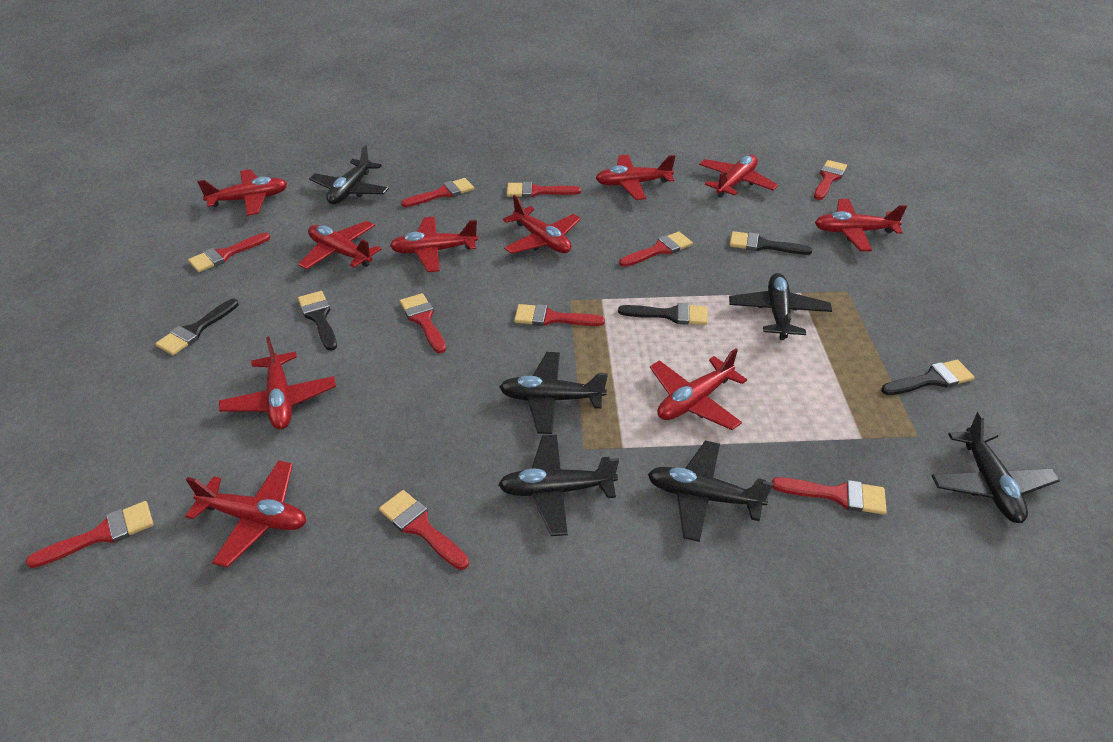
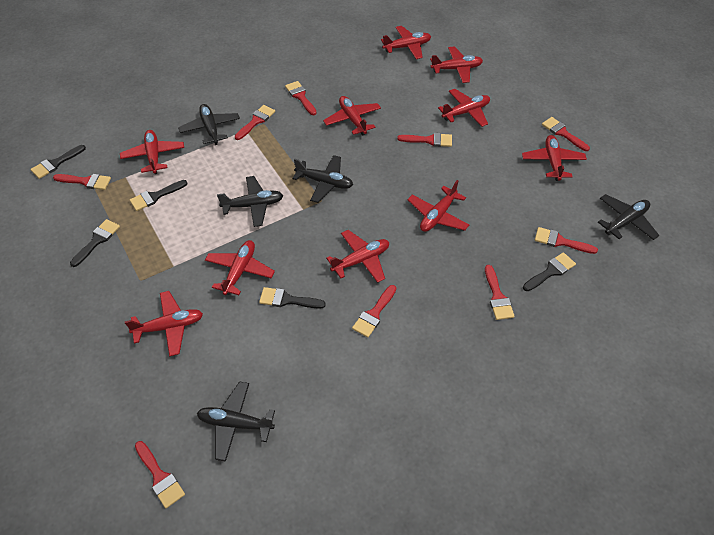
black plane: 6 -> 5
red brush: 10 -> 9

